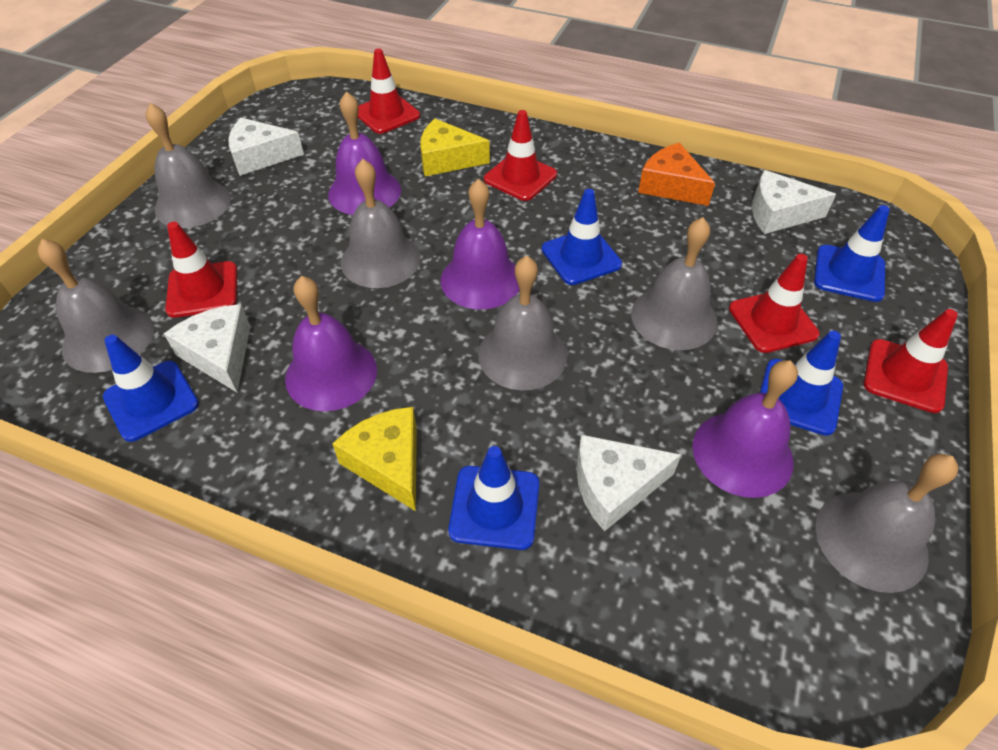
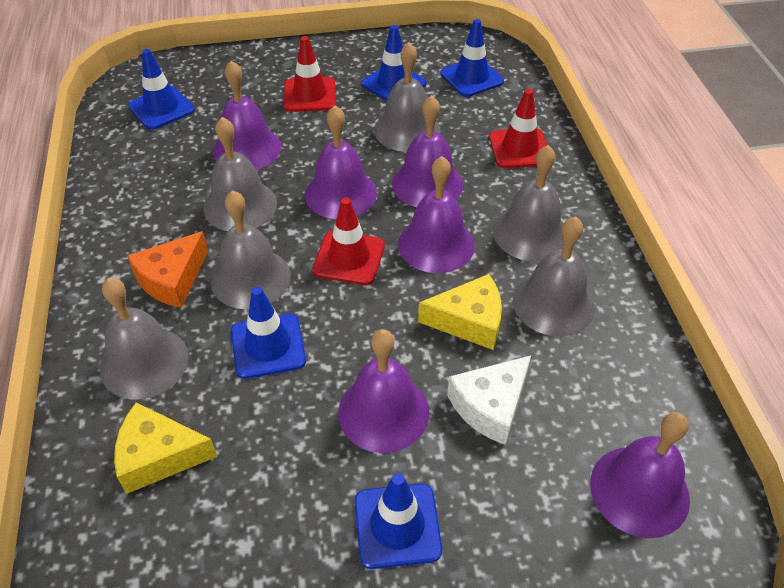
purple bell: 4 -> 6
red traffic cone: 5 -> 3
white cheese: 4 -> 1

